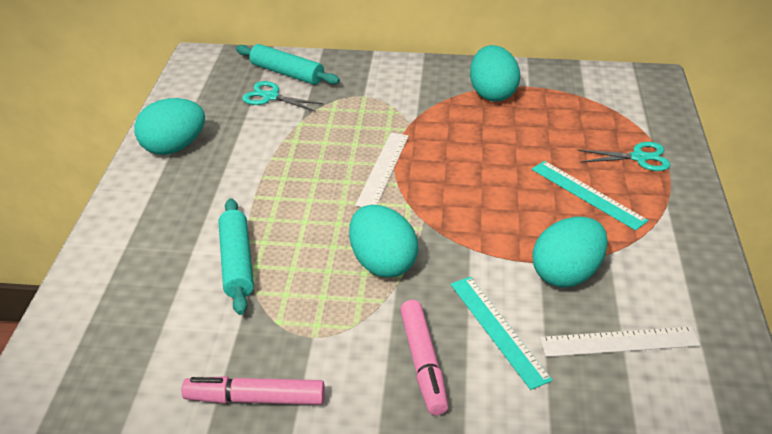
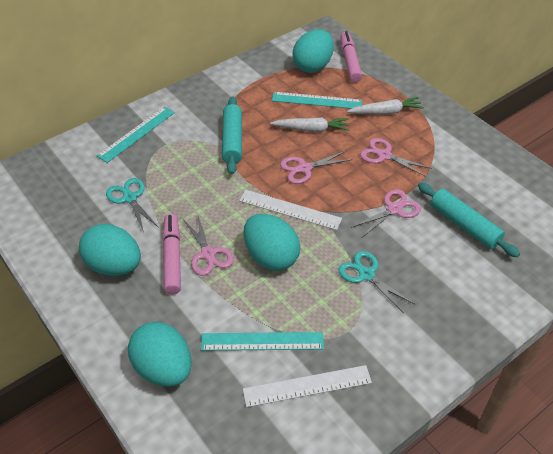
pink scissors: 0 -> 4
turquoise ruler: 2 -> 3
white carrot: 0 -> 2

